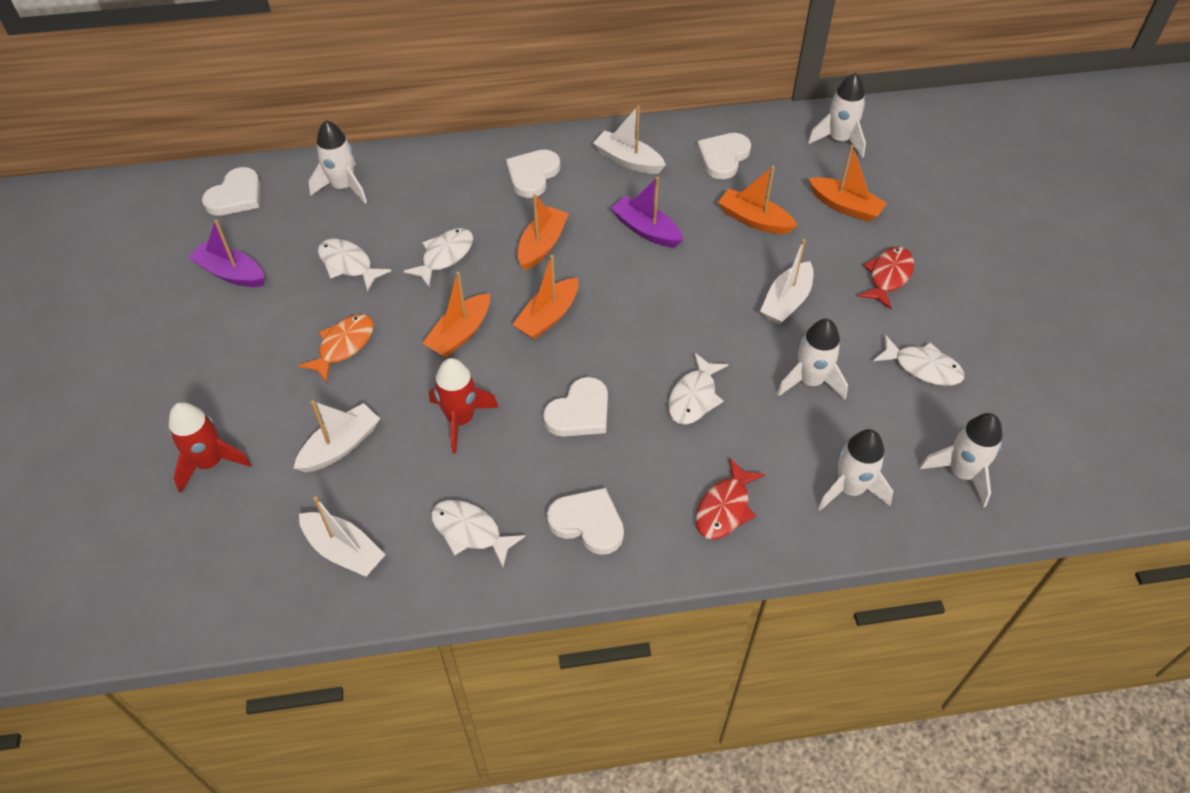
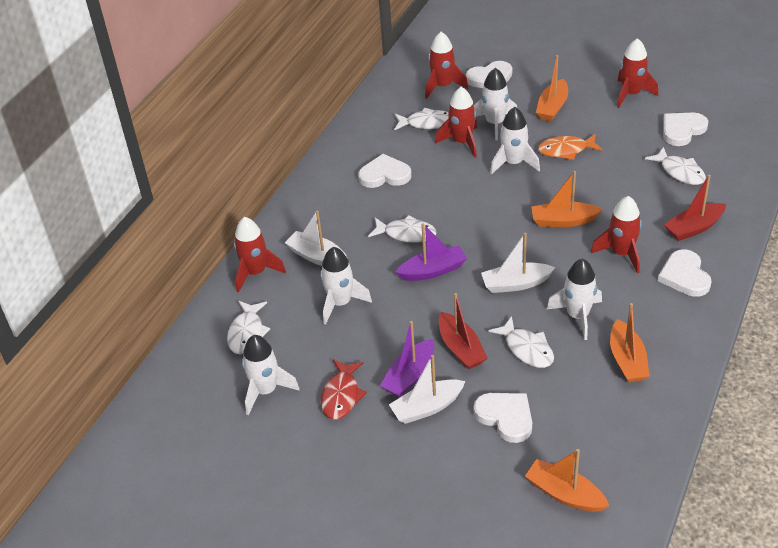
orange boat: 5 -> 4
red boat: 0 -> 2
red fish: 2 -> 1
red rocket: 2 -> 5
white boat: 4 -> 3

